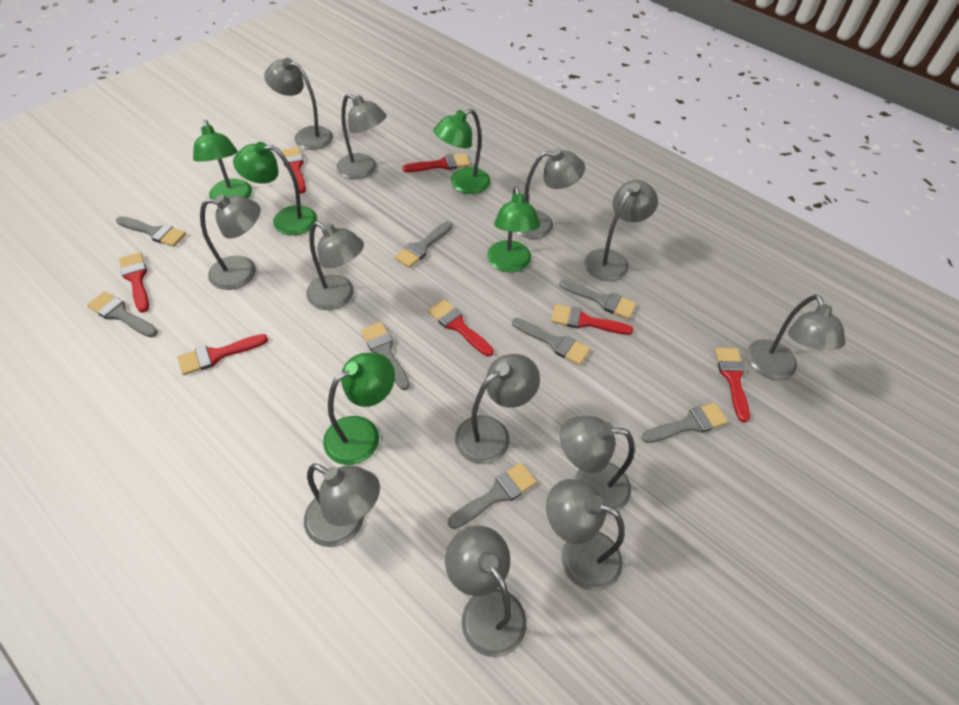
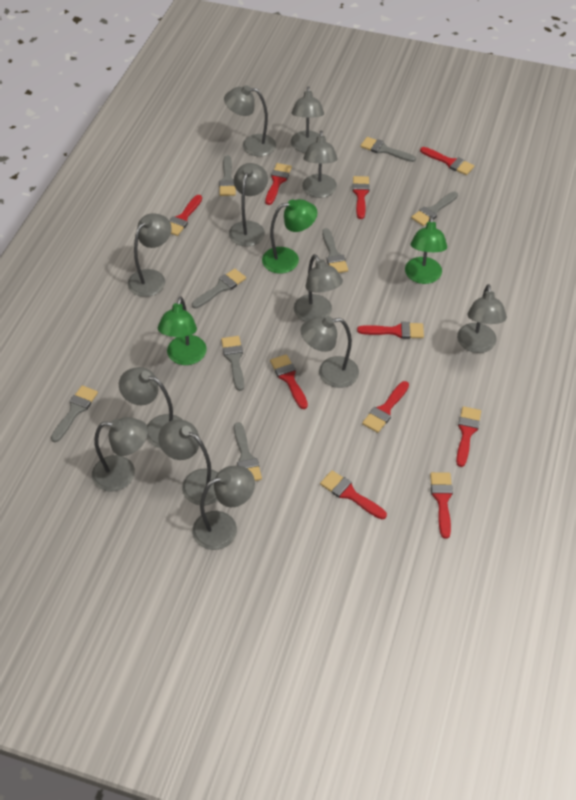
green lamp: 5 -> 3
red brush: 7 -> 10

